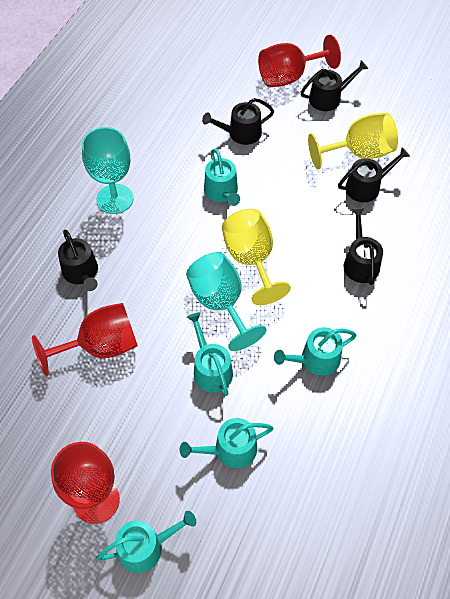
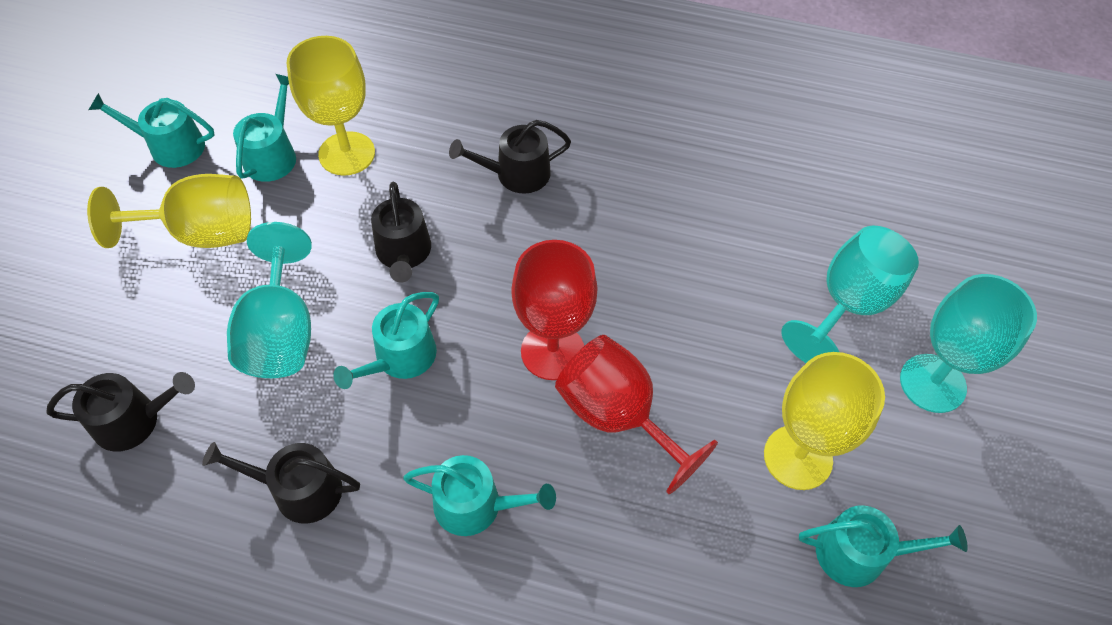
black watering can: 5 -> 4
red goblet: 3 -> 2
turquoise goblet: 2 -> 3
yellow goblet: 2 -> 3

